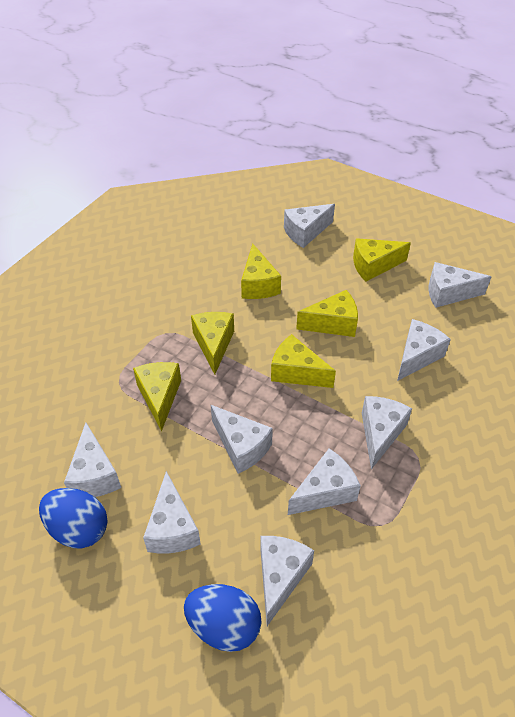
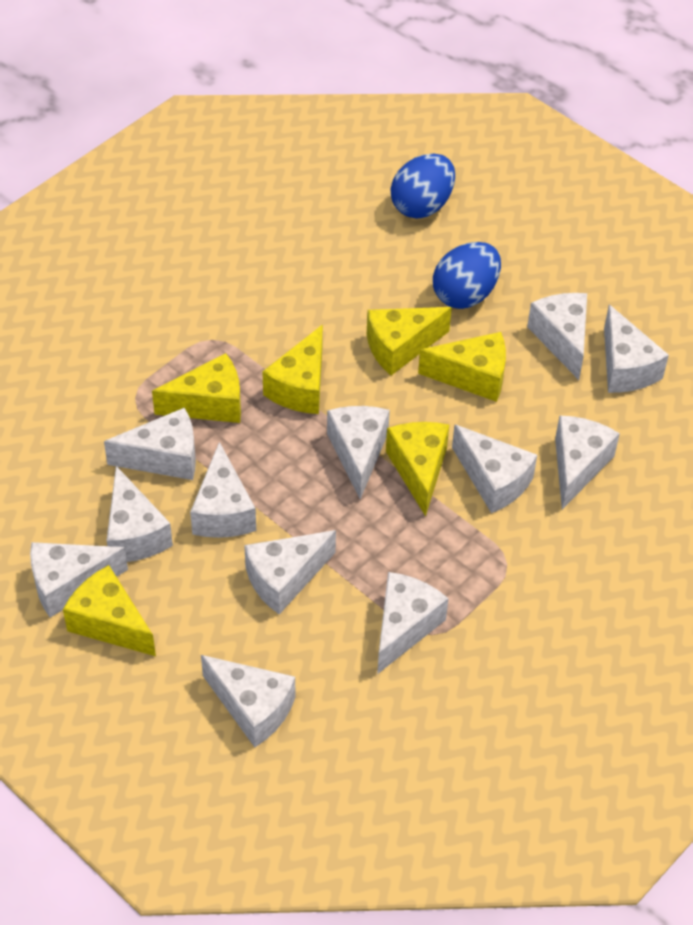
white cheese: 9 -> 12

